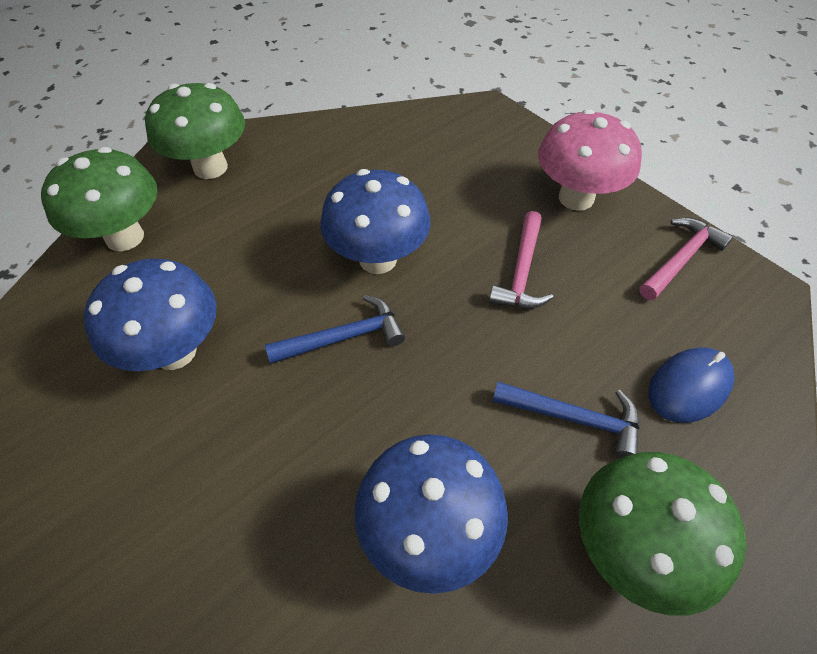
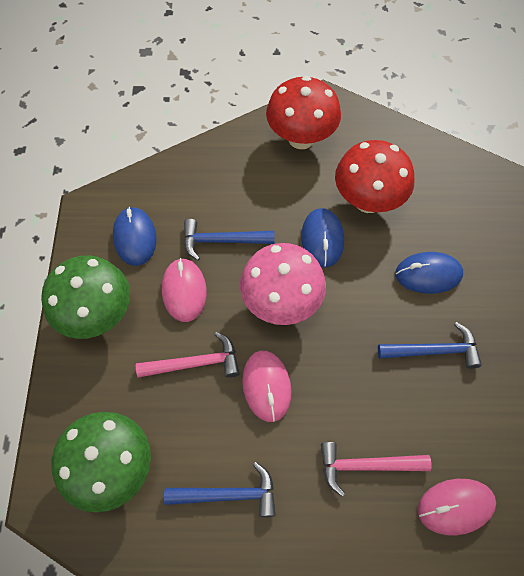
blue hammer: 2 -> 3
blue mouse: 1 -> 3
blue mushroom: 3 -> 0
green mushroom: 3 -> 2
pink mouse: 0 -> 3
red mushroom: 0 -> 2

